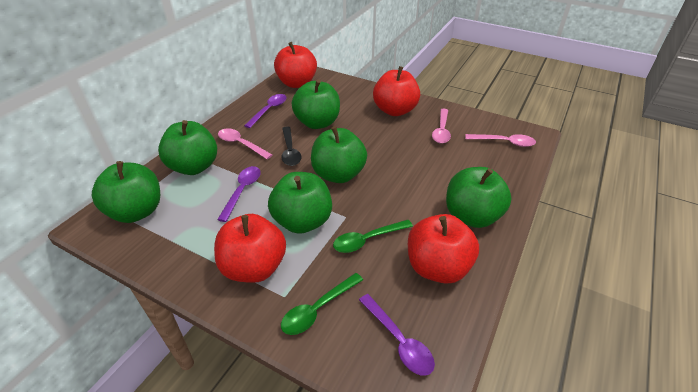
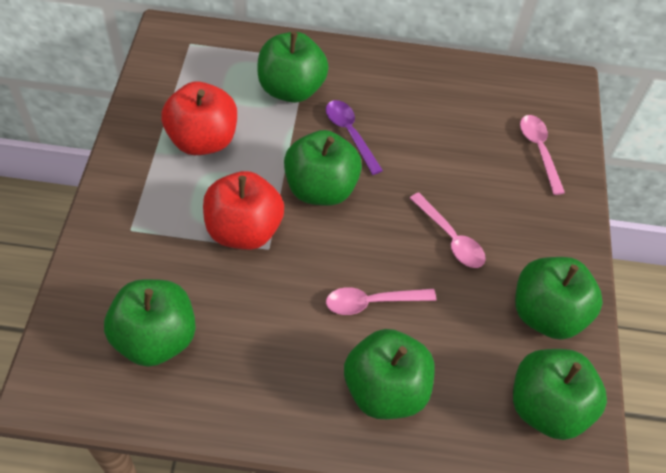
black spoon: 1 -> 0
green spoon: 2 -> 0
purple spoon: 3 -> 1
red apple: 4 -> 2

